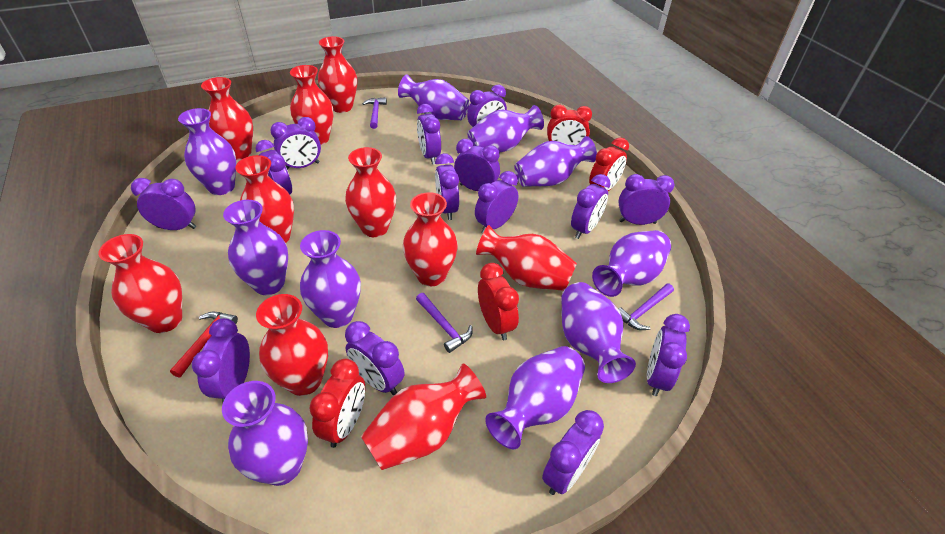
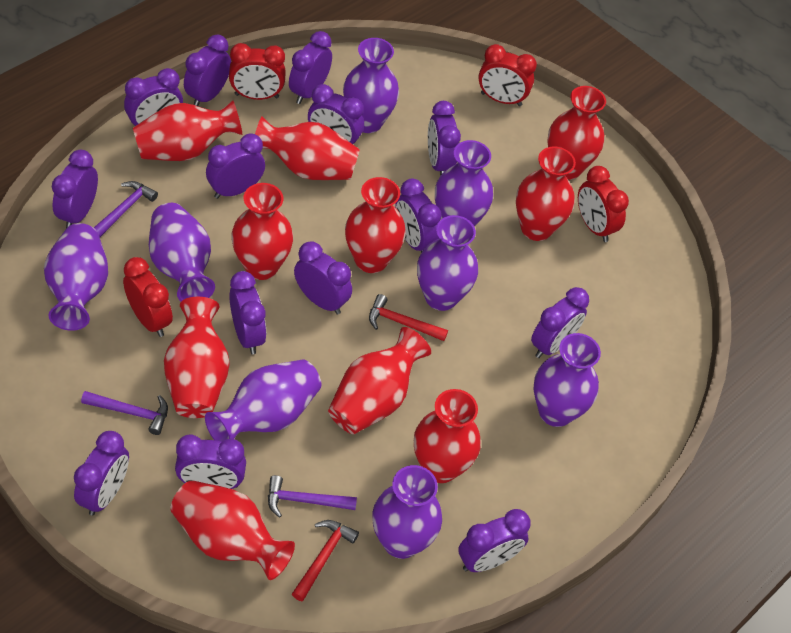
purple vase: 10 -> 8
red hammer: 1 -> 2

